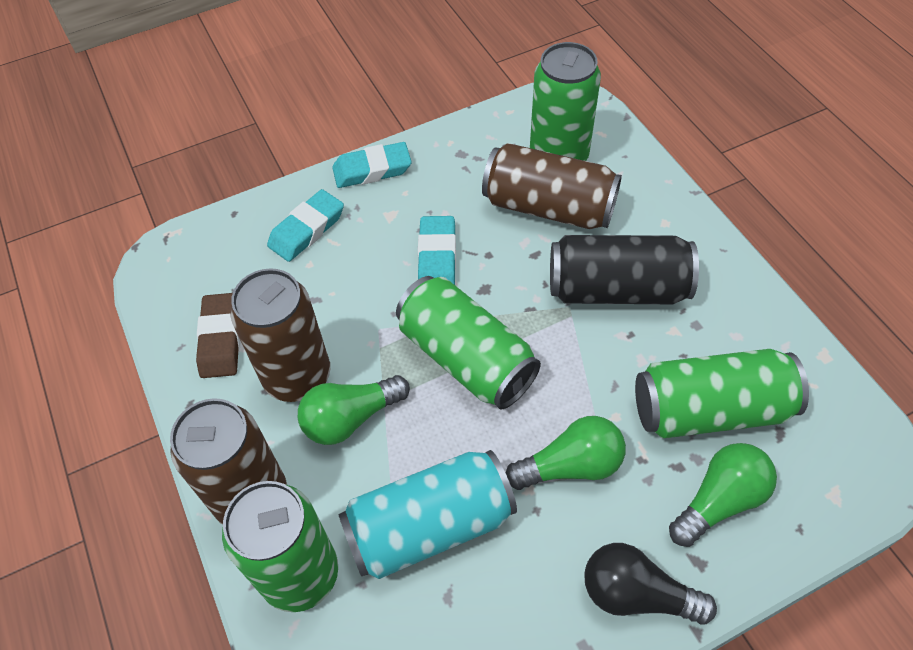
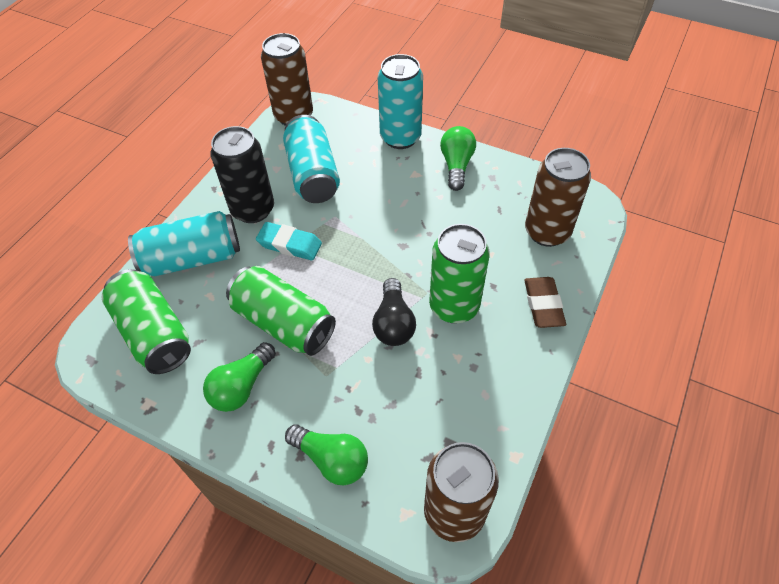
green can: 4 -> 3
turquoise can: 1 -> 3
turquoise eraser: 3 -> 1

